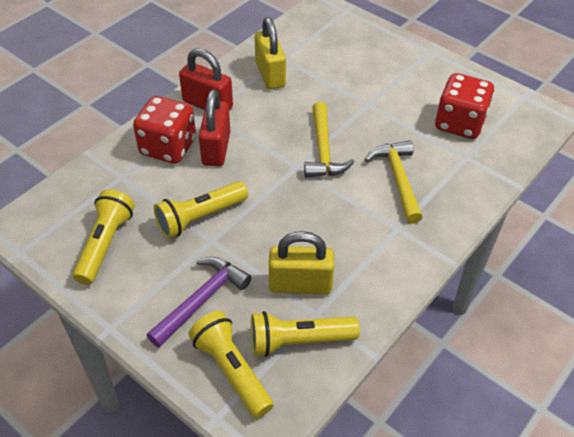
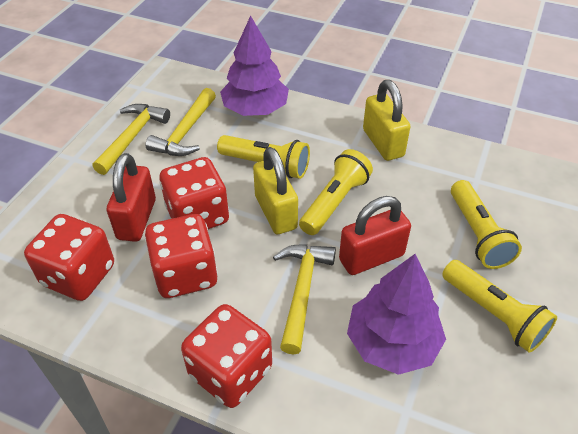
purple hammer: 1 -> 0
purple tree: 0 -> 2
red dice: 2 -> 4
yellow hammer: 2 -> 3

